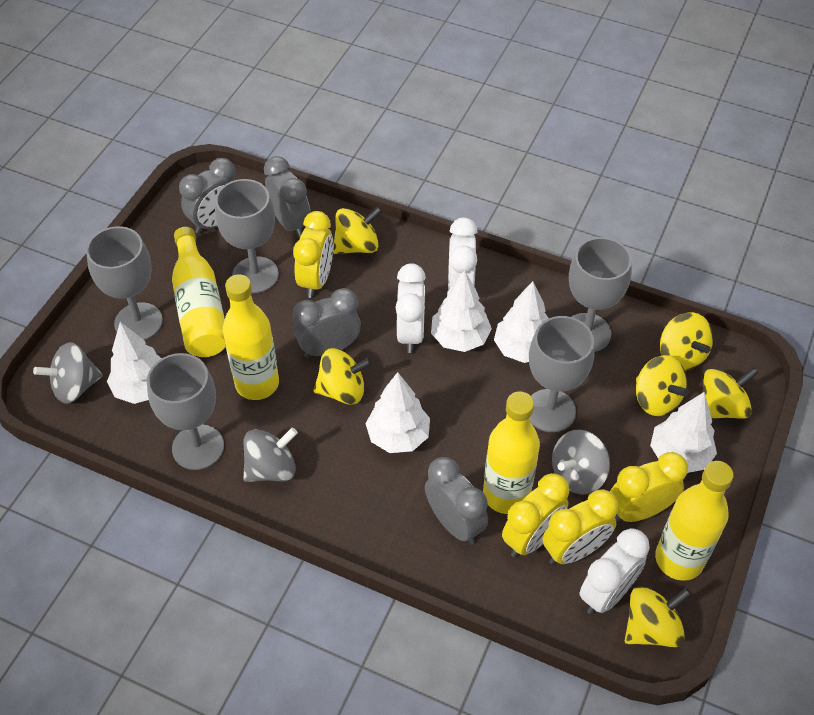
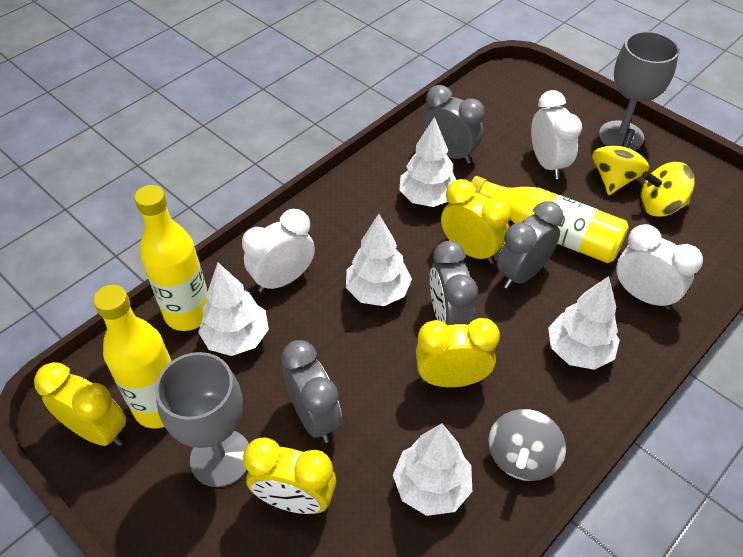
grey goblet: 5 -> 2
grey spinning top: 3 -> 1
yellow bottle: 4 -> 3
yellow spinning top: 6 -> 2

